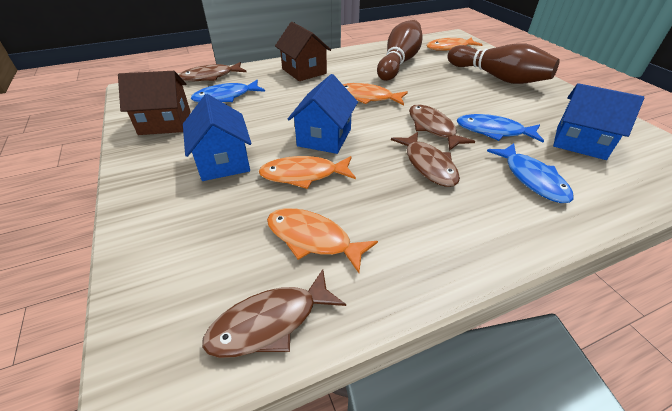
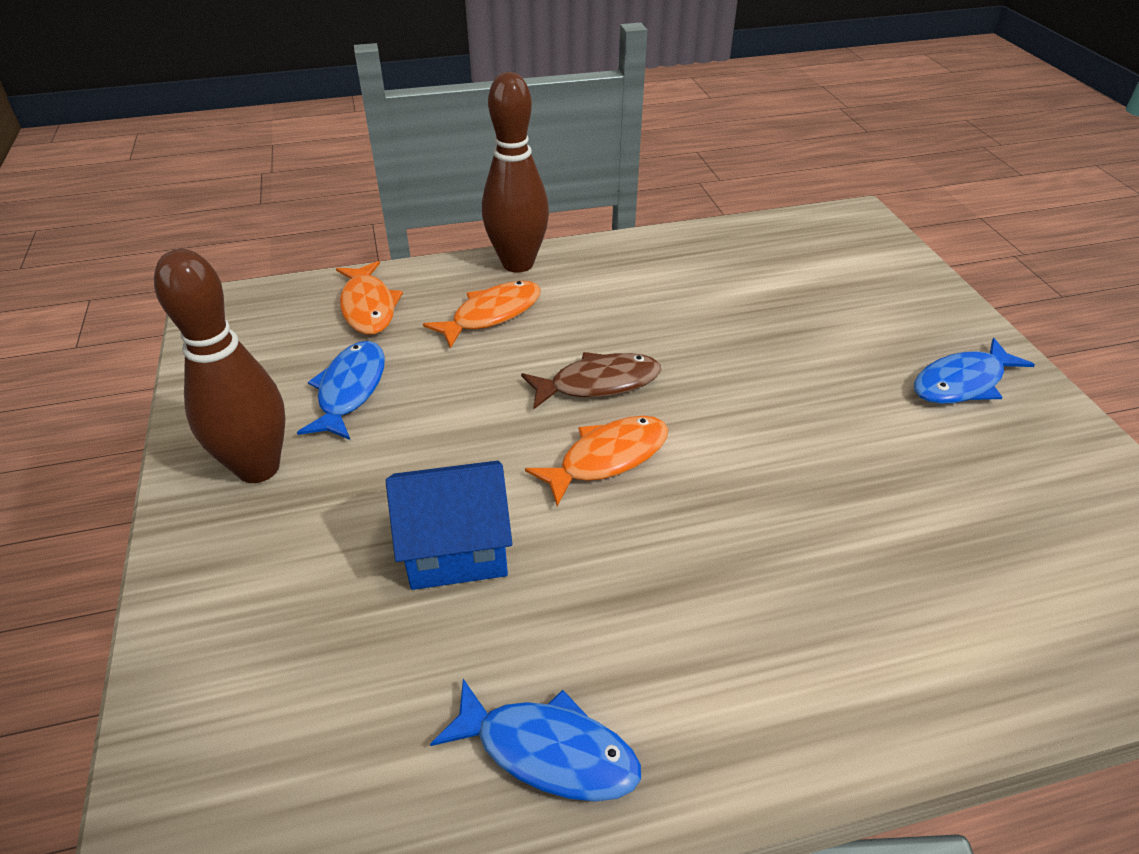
blue house: 3 -> 1
brown fish: 4 -> 1
brown house: 2 -> 0
orange fish: 4 -> 3

